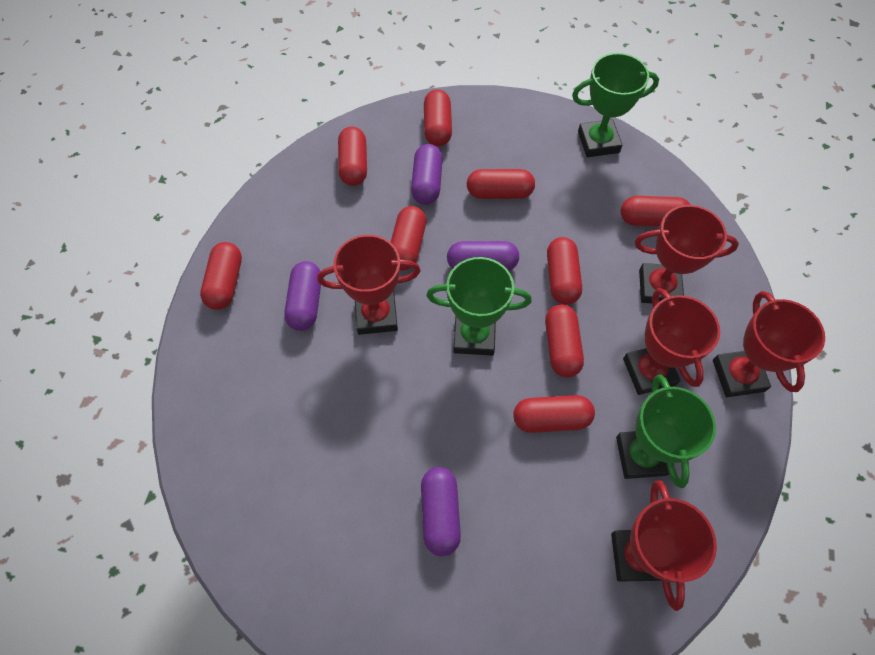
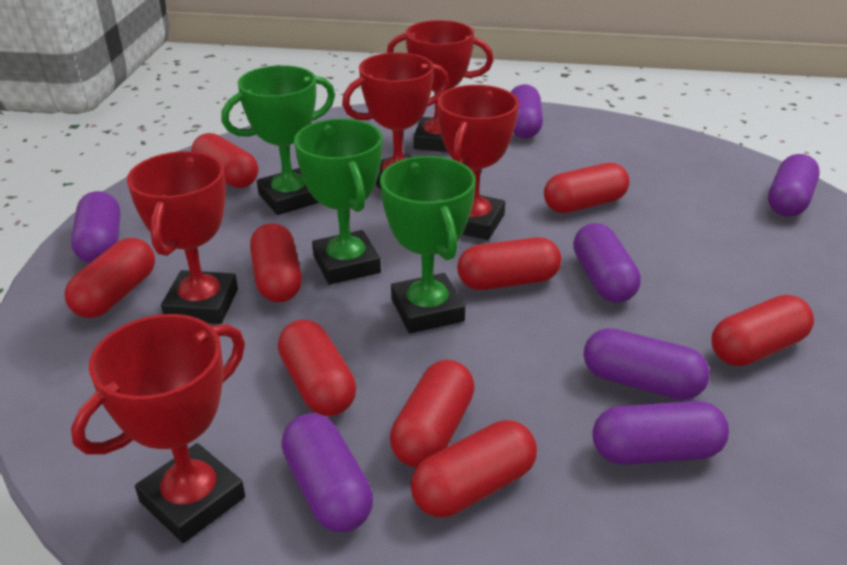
purple capsule: 4 -> 7

